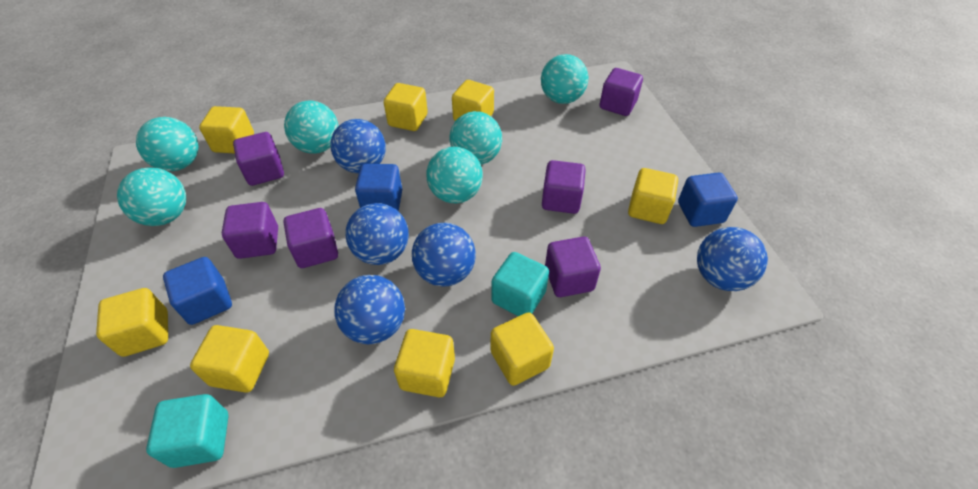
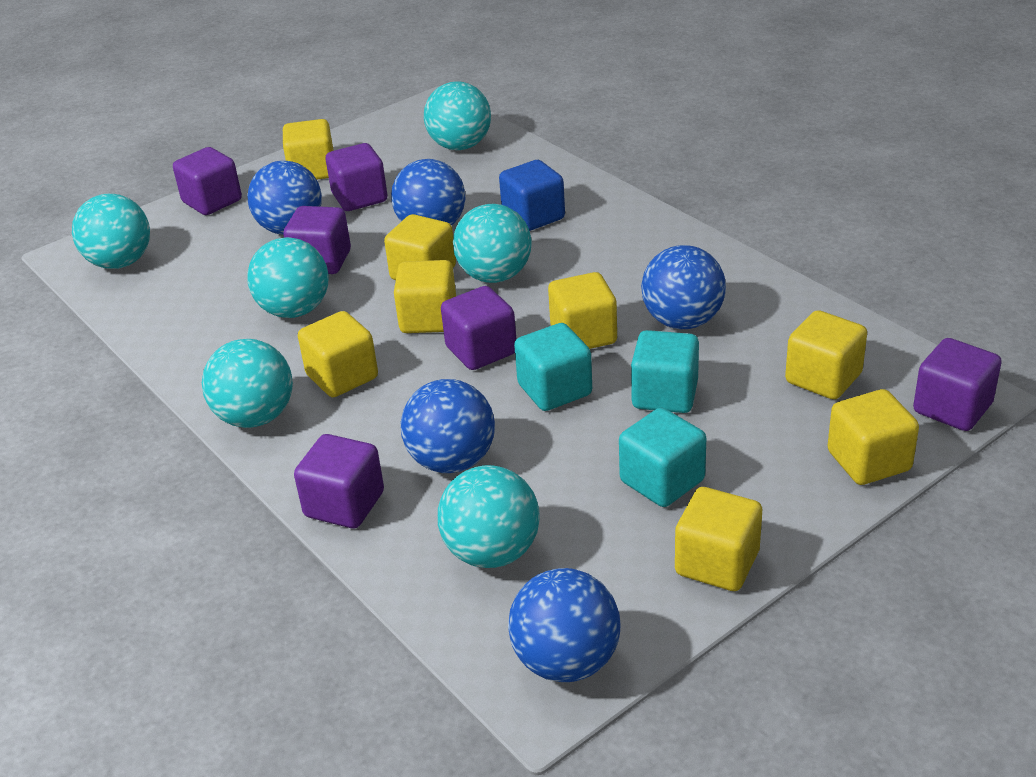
blue cube: 3 -> 1
turquoise cube: 2 -> 3

